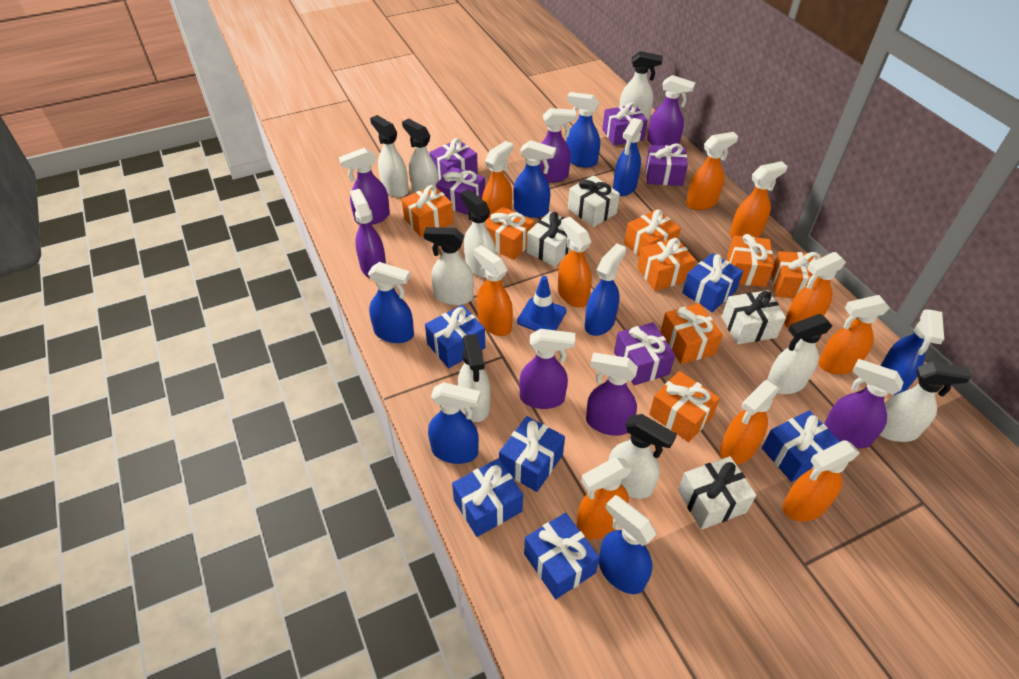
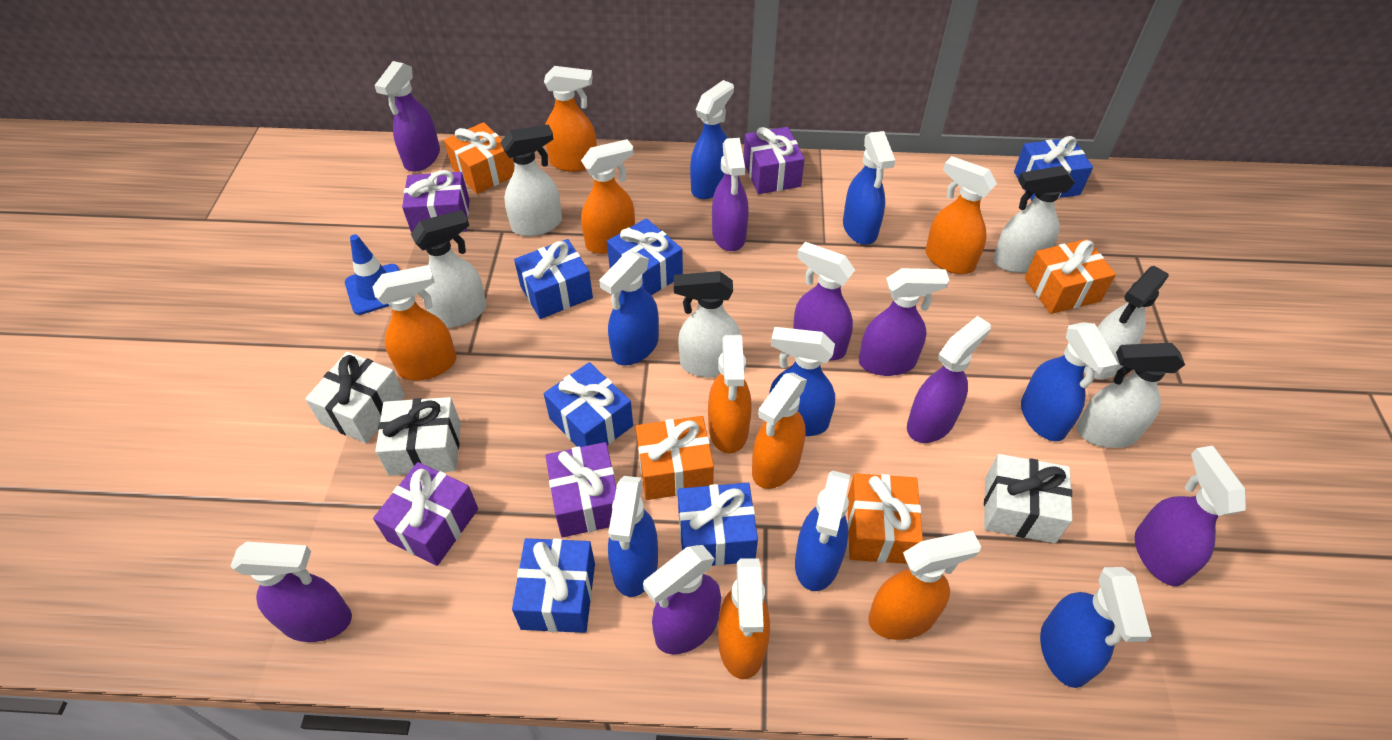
orange gift: 8 -> 4
orange spray bottle: 10 -> 8
purple gift: 5 -> 4
purple spray bottle: 7 -> 8
white gift: 4 -> 3
white spray bottle: 9 -> 6

